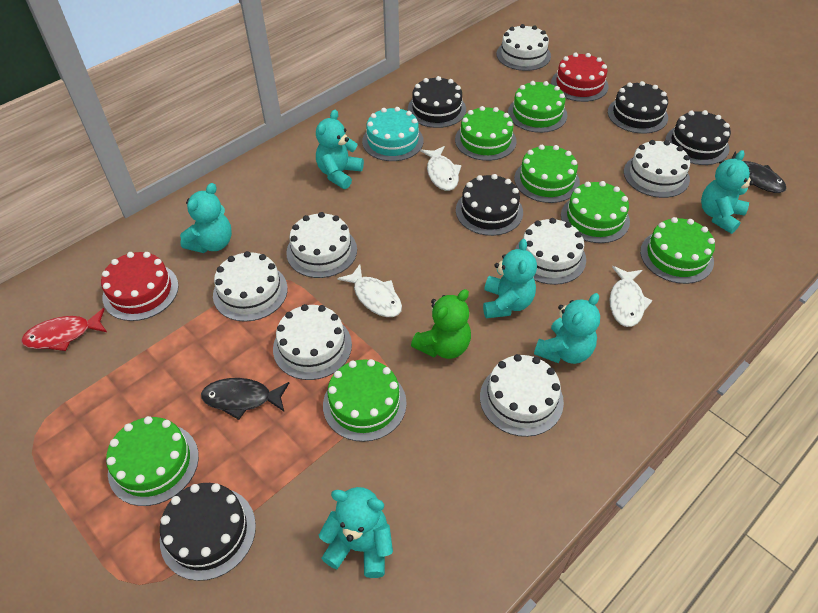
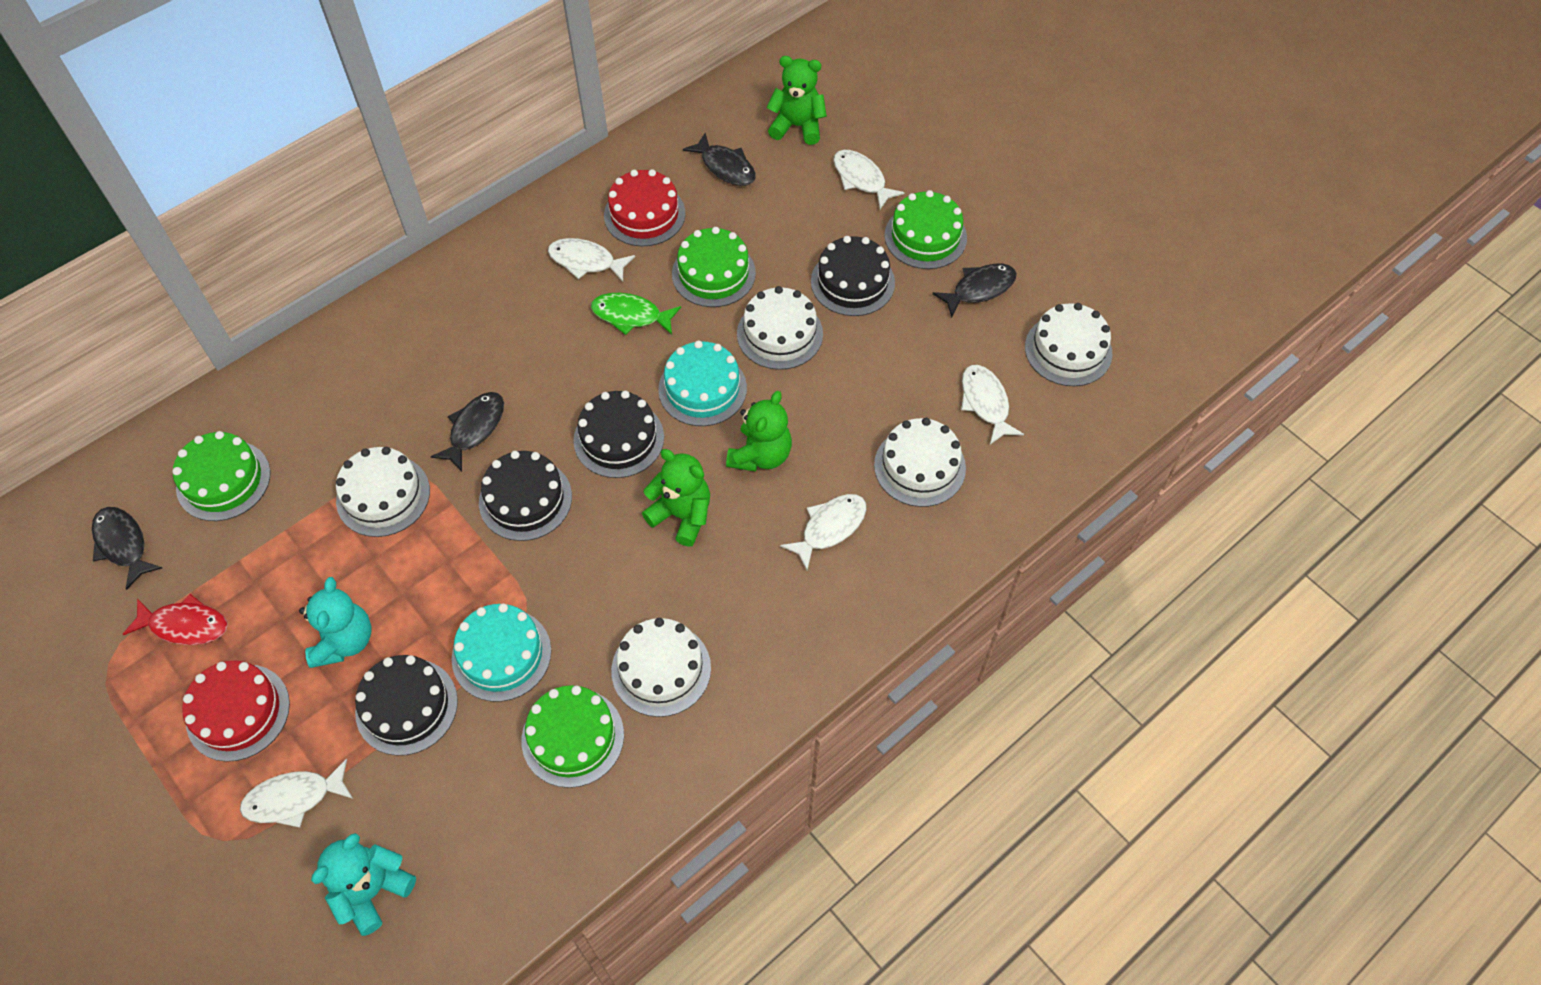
black cake: 5 -> 4
black fish: 2 -> 4
green cake: 7 -> 4
green fish: 0 -> 1
green teddy bear: 1 -> 3
turquoise cake: 1 -> 2
turquoise teddy bear: 6 -> 2
white cake: 7 -> 5
white fish: 3 -> 5

